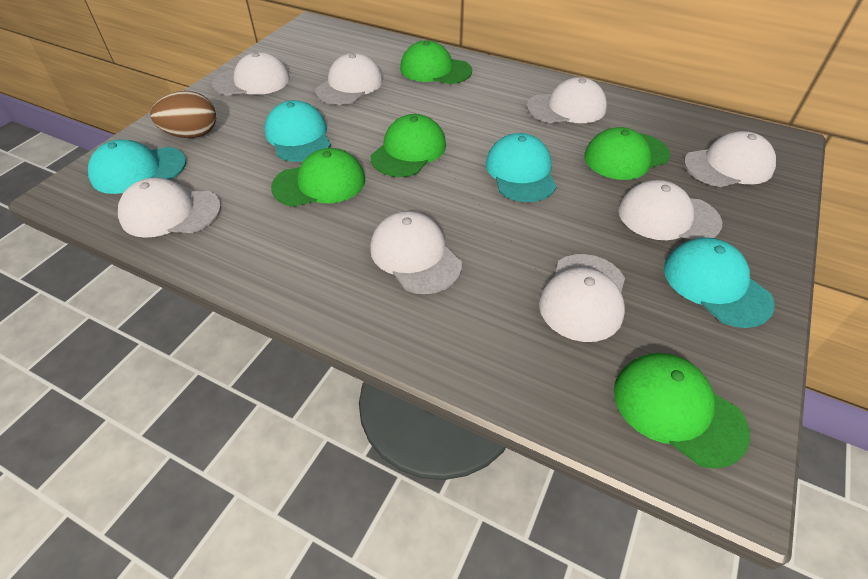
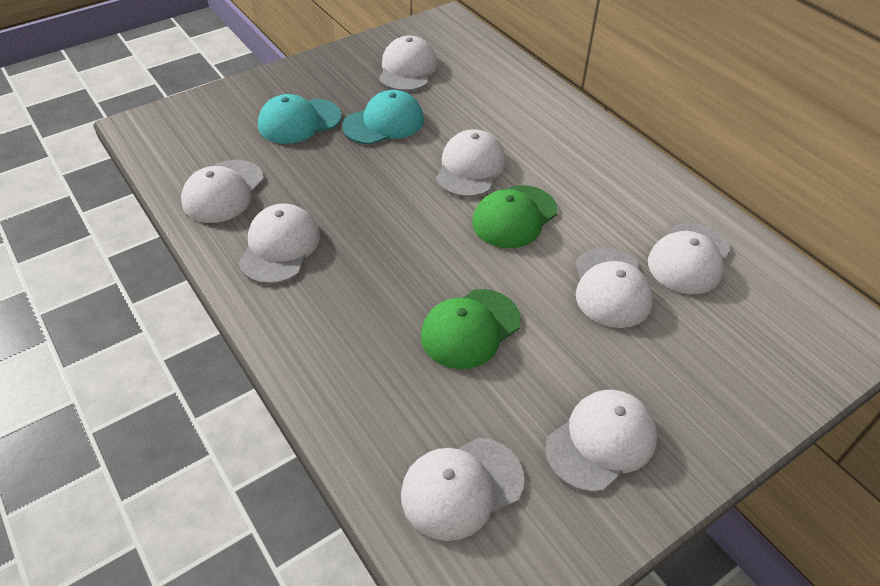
brown egg: 1 -> 0
green cap: 5 -> 2
turquoise cap: 4 -> 2

